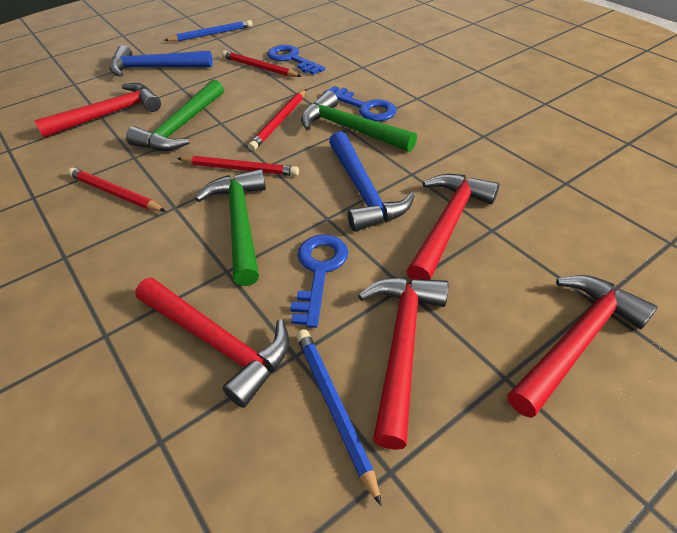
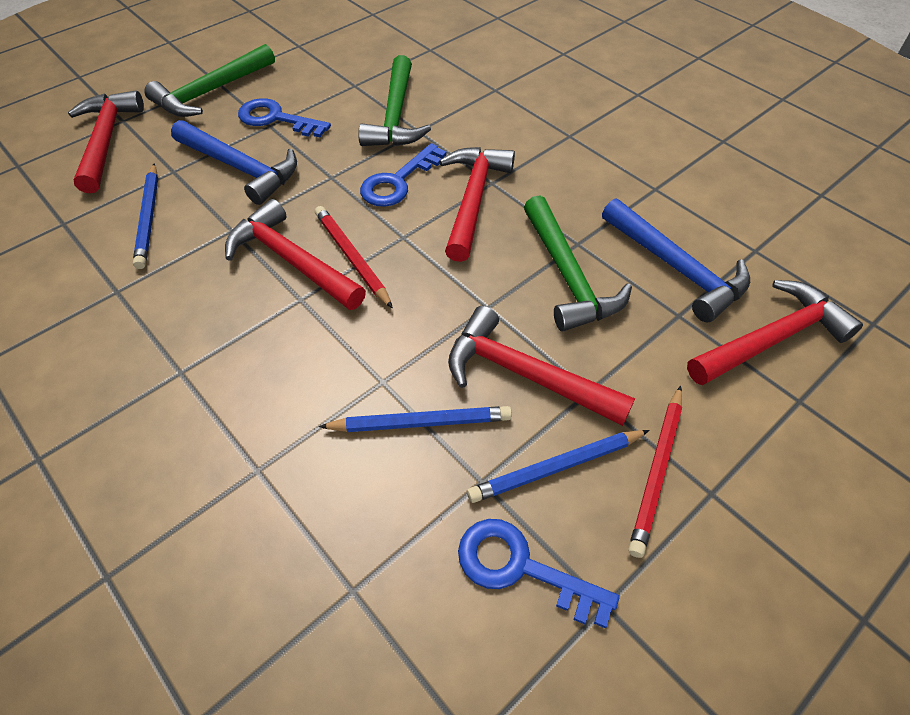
blue pencil: 2 -> 3
red pencil: 4 -> 2

